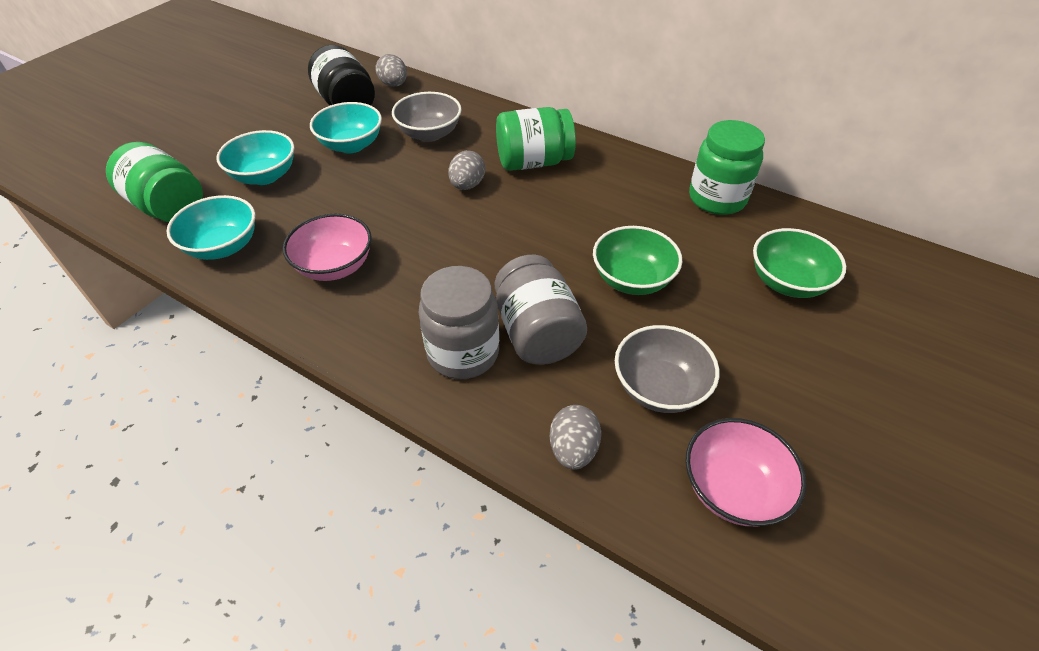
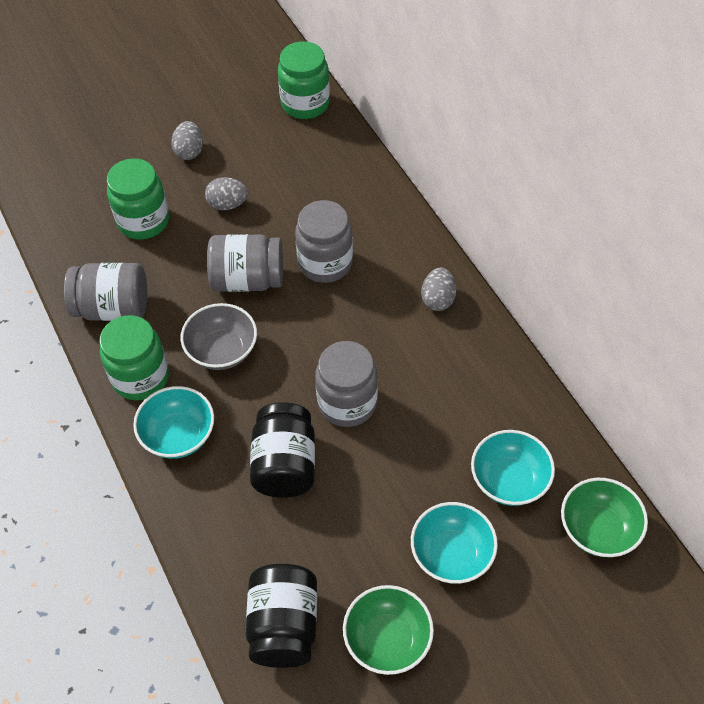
black jar: 1 -> 2
grey bowl: 2 -> 1
grey jar: 2 -> 4
pink bowl: 2 -> 0

